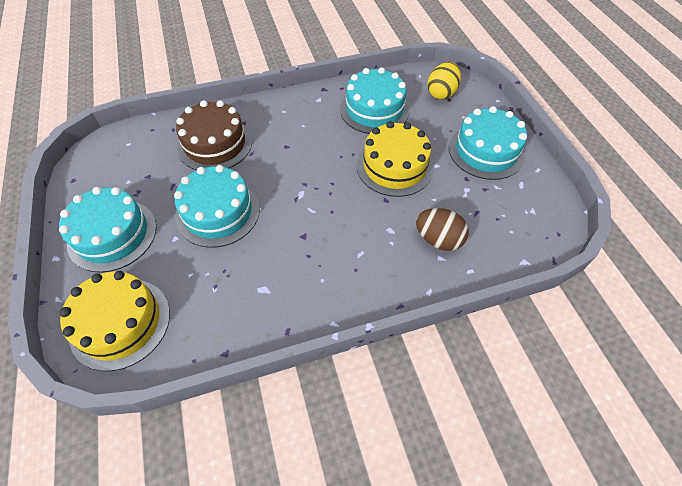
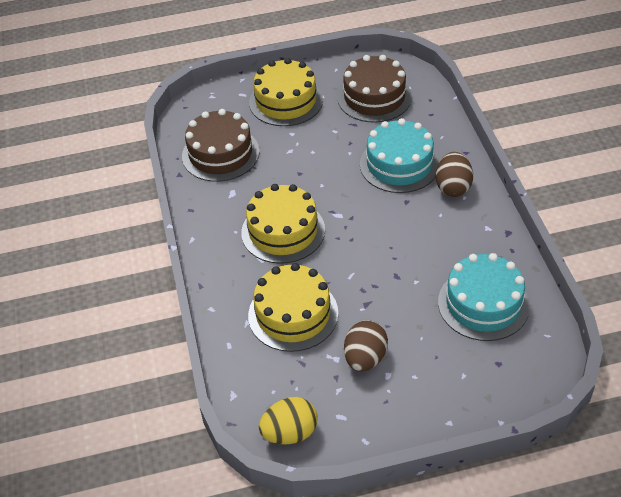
brown cake: 1 -> 2
brown egg: 1 -> 2
turquoise cake: 4 -> 2
yellow cake: 2 -> 3

